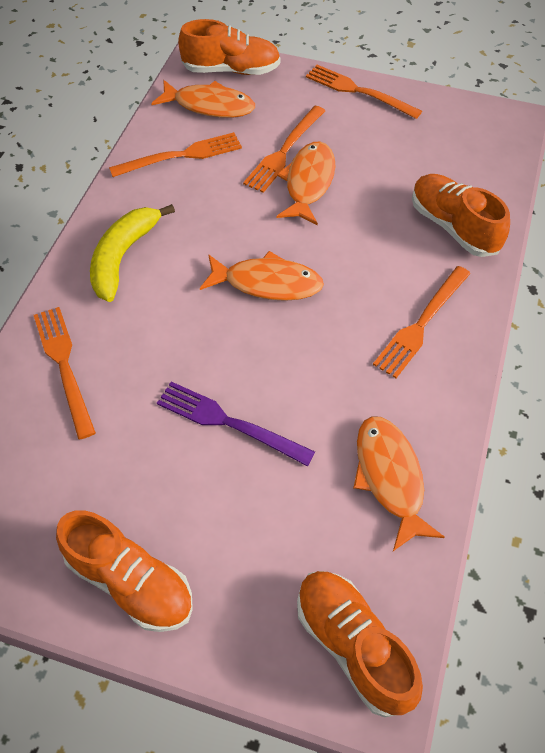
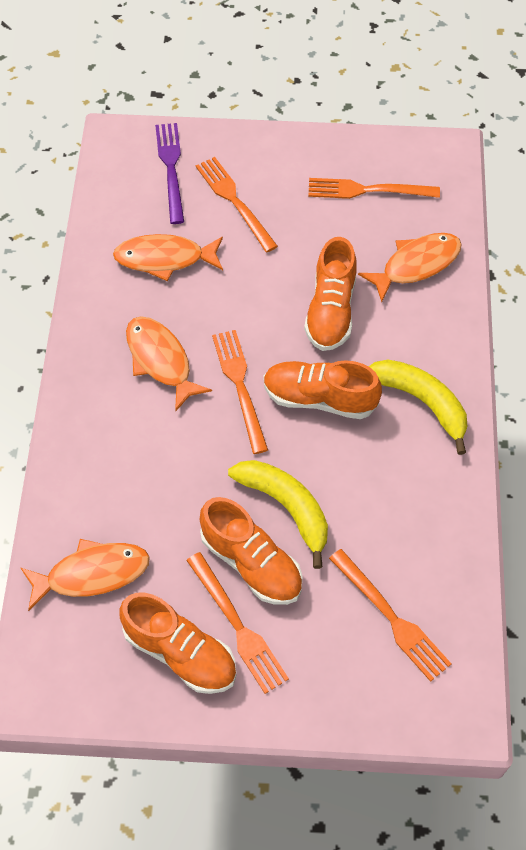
yellow banana: 1 -> 2

